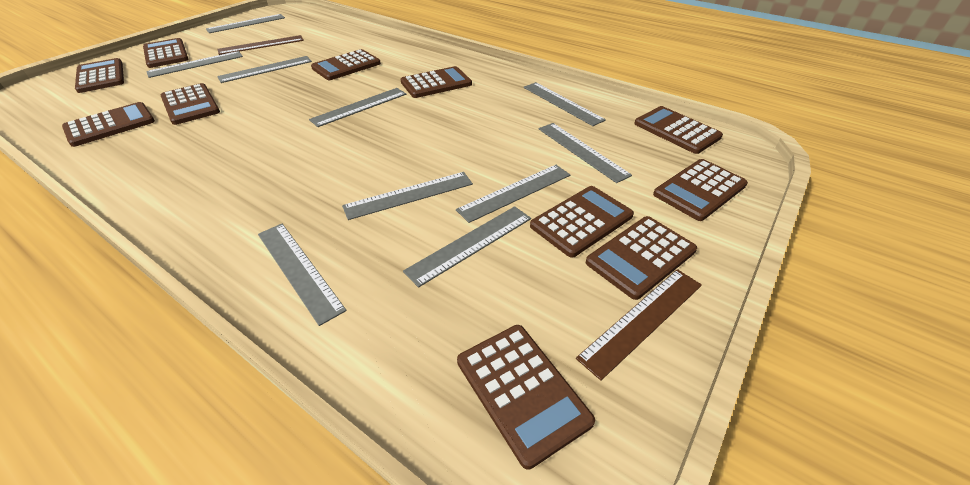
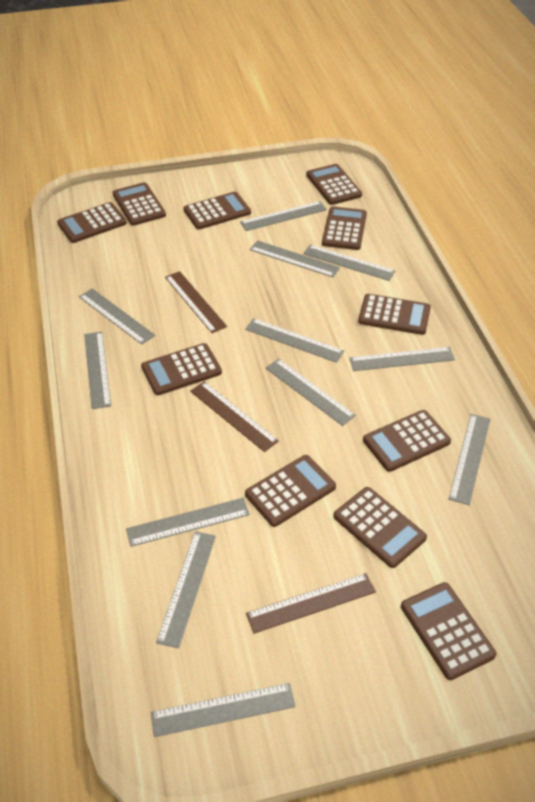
brown ruler: 2 -> 3
grey ruler: 10 -> 12

